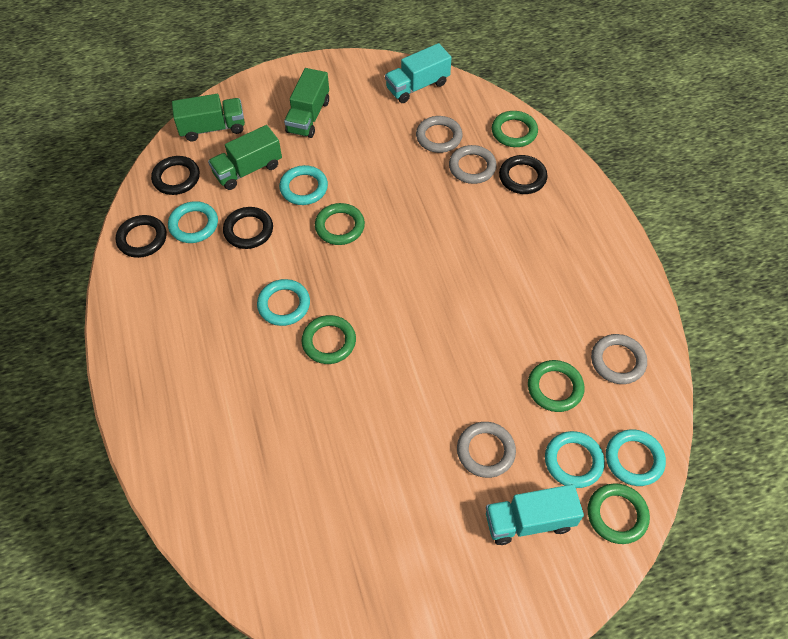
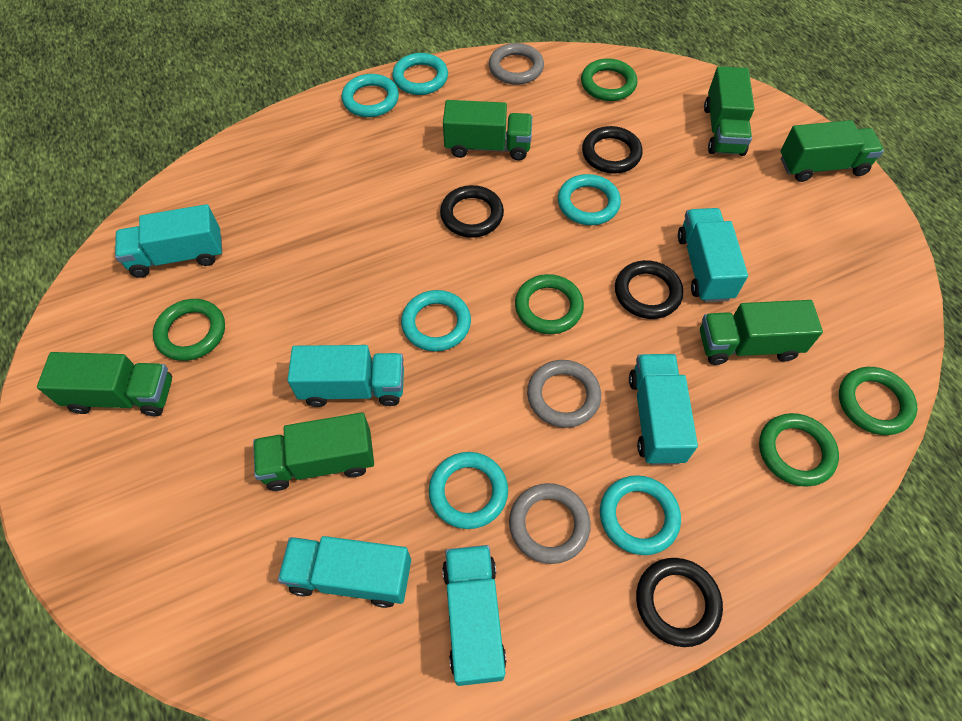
green truck: 3 -> 6
grey ring: 4 -> 3
turquoise ring: 5 -> 6
turquoise truck: 2 -> 6

